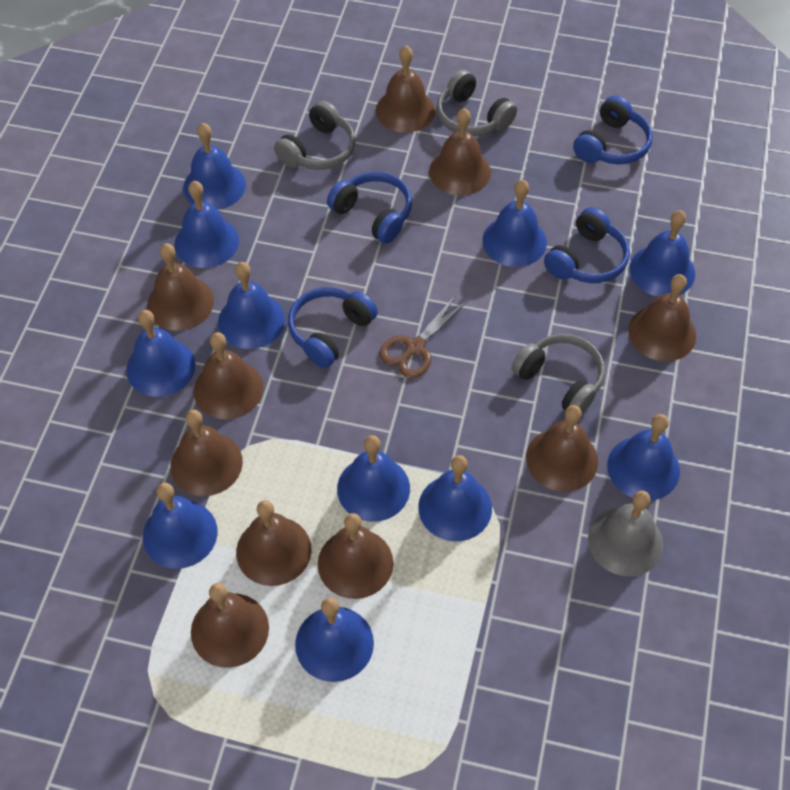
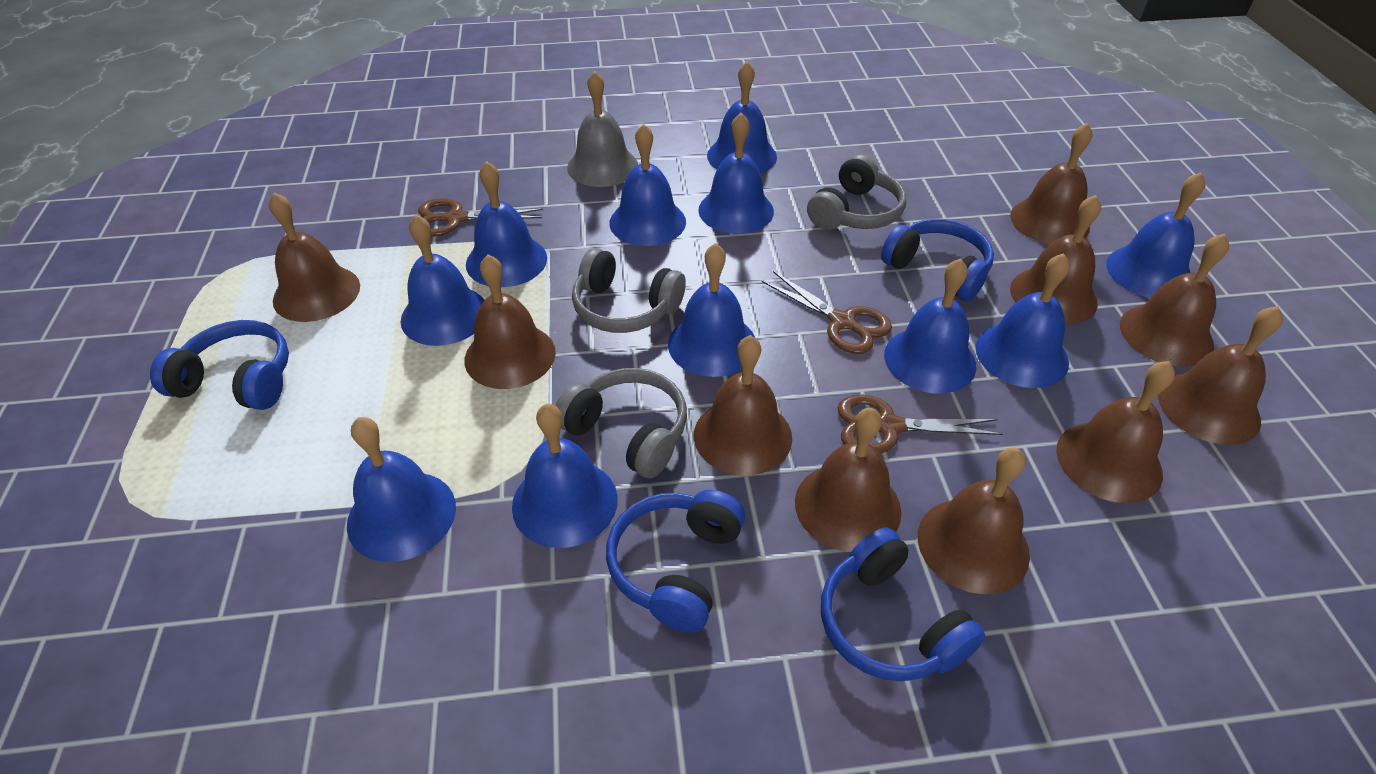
brown scissors: 1 -> 3

